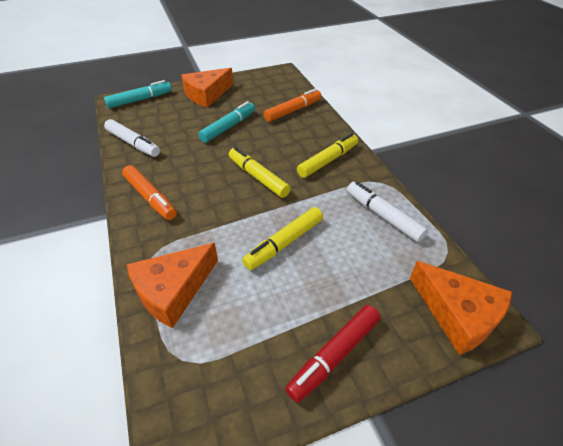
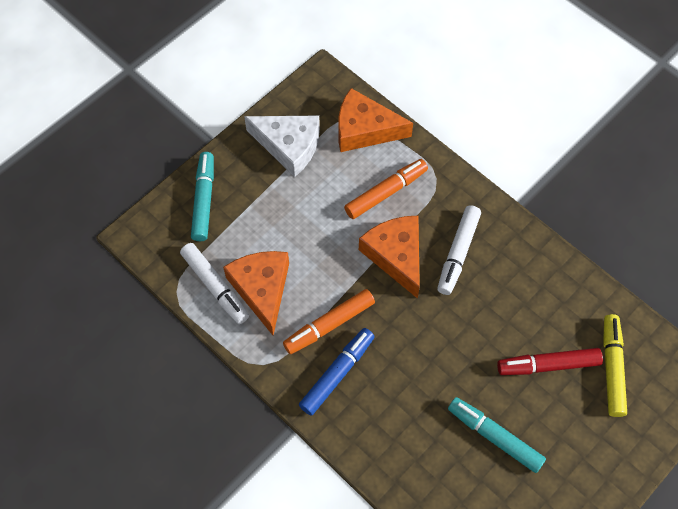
blue marker: 0 -> 1
white cheese: 0 -> 1
yellow marker: 3 -> 1

